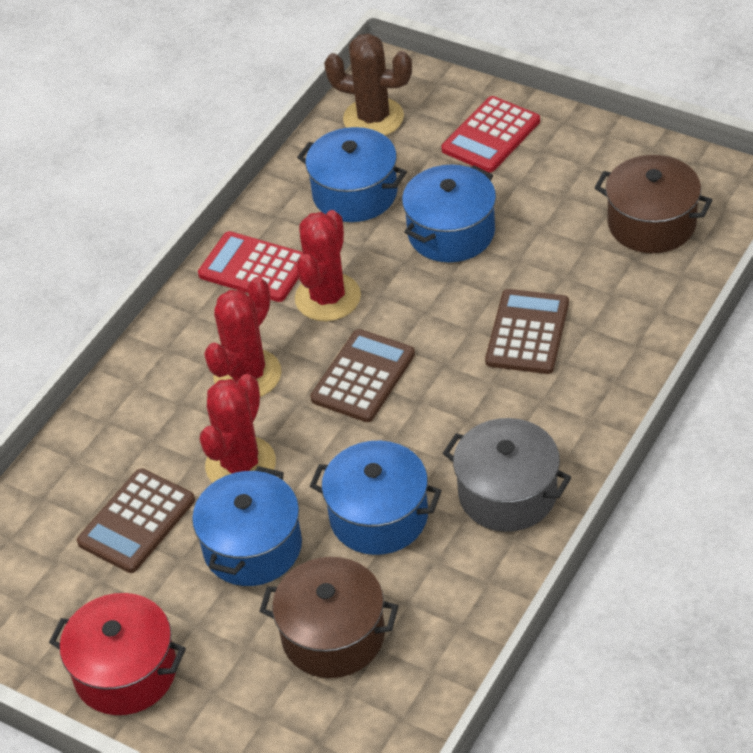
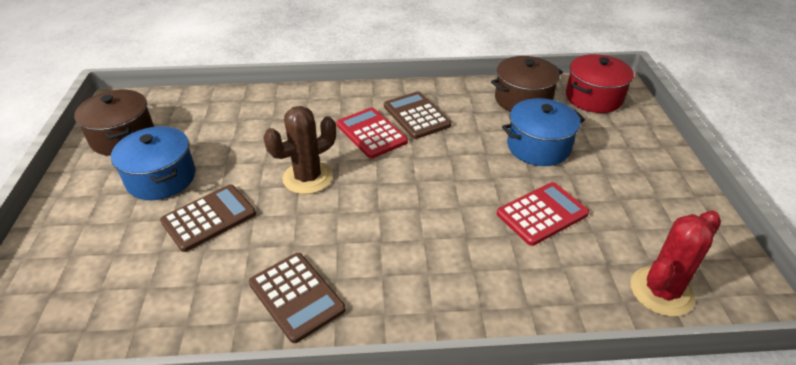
blue pot: 4 -> 2
grey pot: 1 -> 0
red cactus: 3 -> 1

